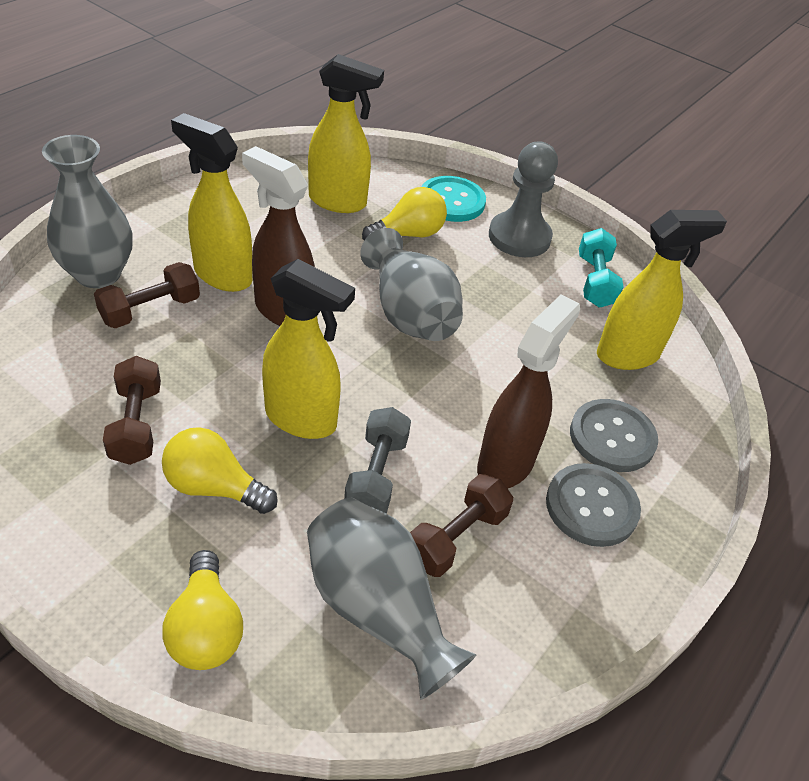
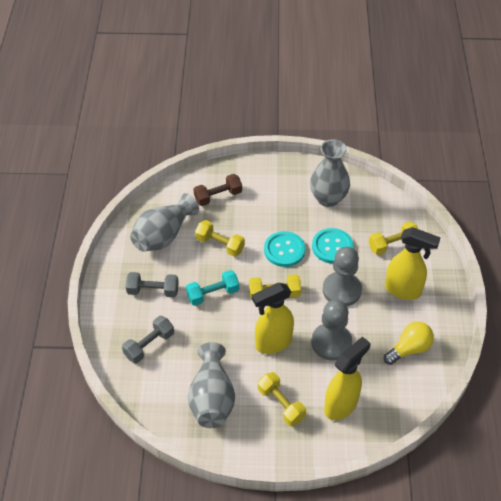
brown dumbbell: 3 -> 1
brown spray bottle: 2 -> 0
grey button: 2 -> 0
grey dumbbell: 1 -> 2
grey pawn: 1 -> 2
turquoise button: 1 -> 2
yellow dumbbell: 0 -> 4
yellow light bulb: 3 -> 1
yellow spray bottle: 4 -> 3

